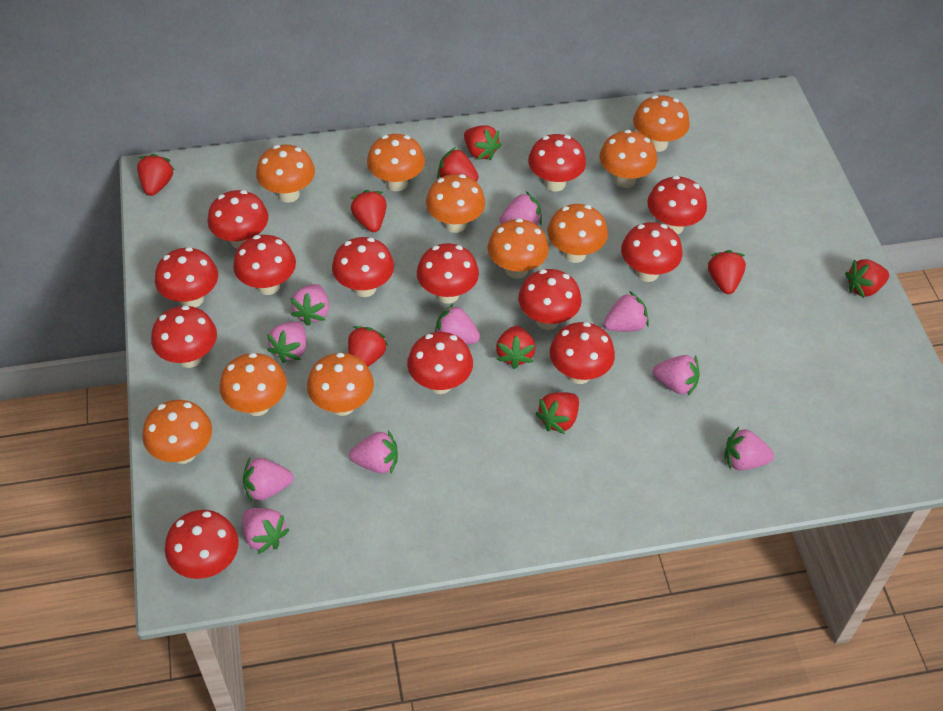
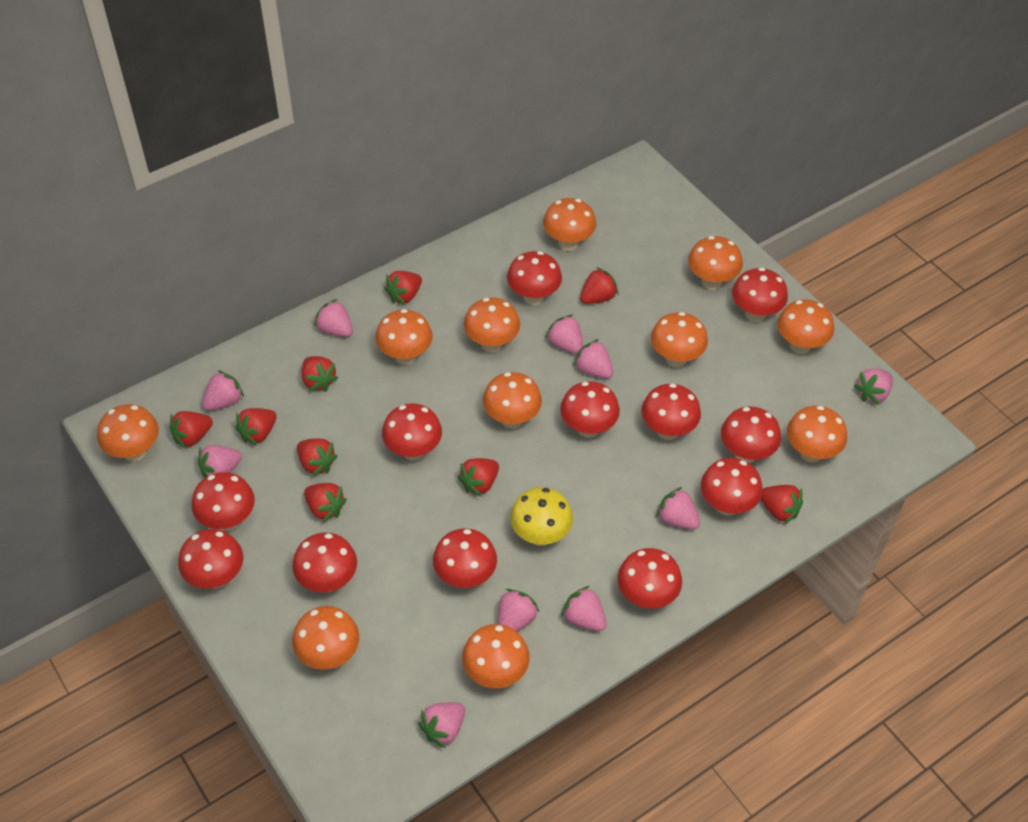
orange mushroom: 10 -> 11
red mushroom: 13 -> 12
yellow mushroom: 0 -> 1

